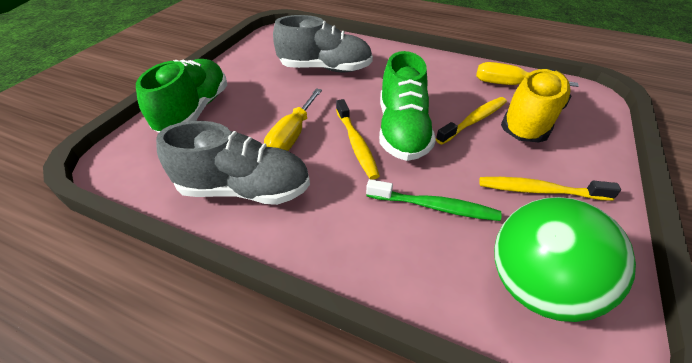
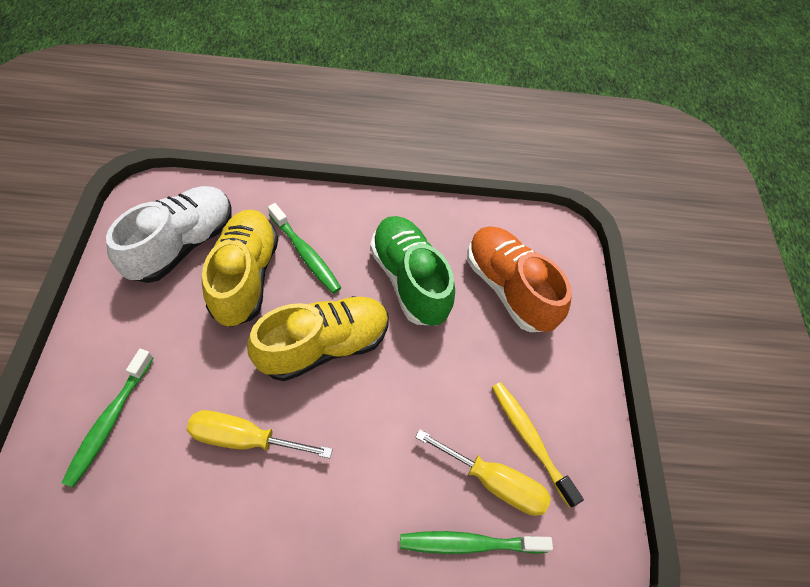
green ball: 1 -> 0
green shoe: 2 -> 1
green toothbrush: 1 -> 3
grey shoe: 2 -> 0
orange shoe: 0 -> 1
white shoe: 0 -> 1
yellow shoe: 1 -> 2
yellow toothbrush: 3 -> 1

